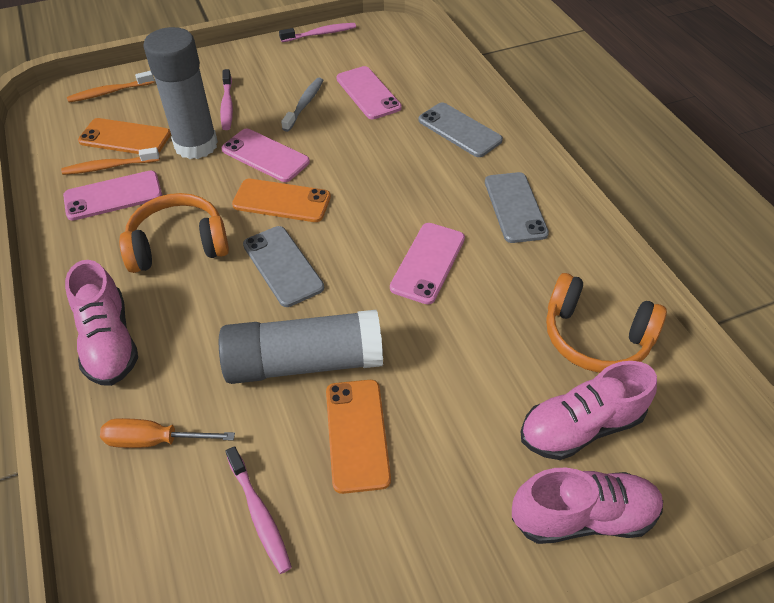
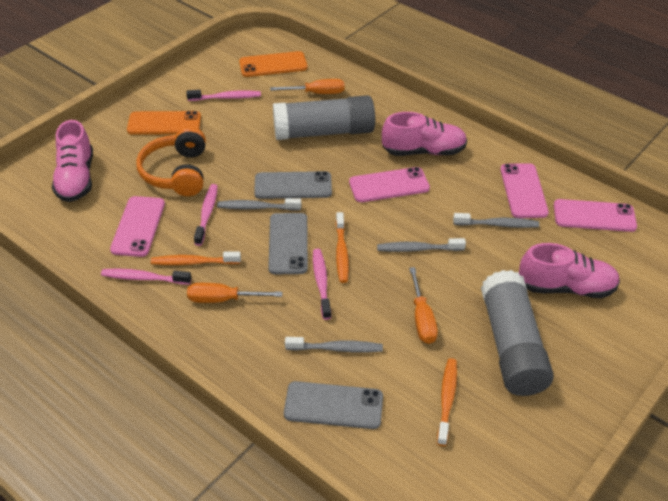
grey toothbrush: 1 -> 4
orange headphones: 2 -> 1
orange phone: 3 -> 2
orange screwdriver: 1 -> 3
orange toothbrush: 2 -> 3
pink toothbrush: 3 -> 4

